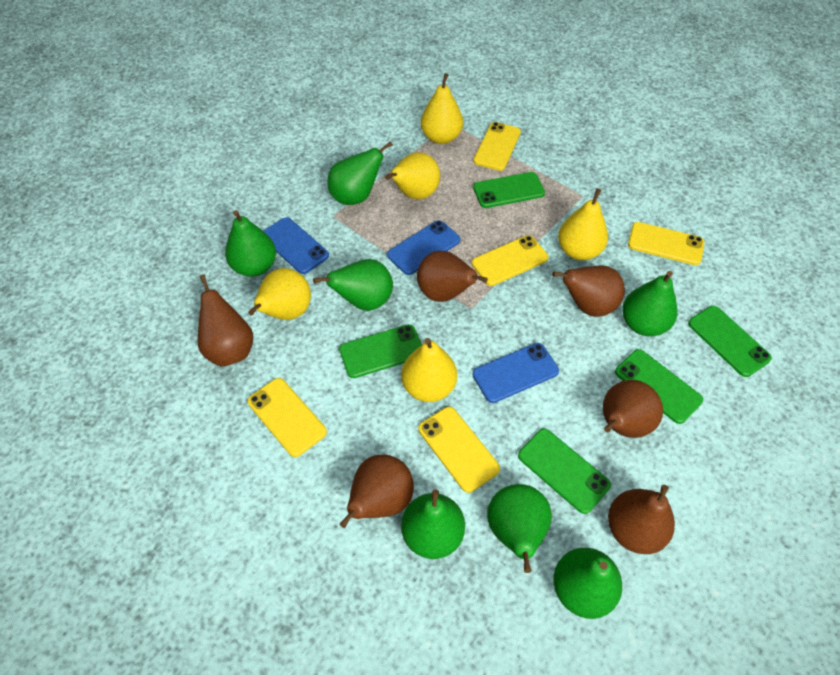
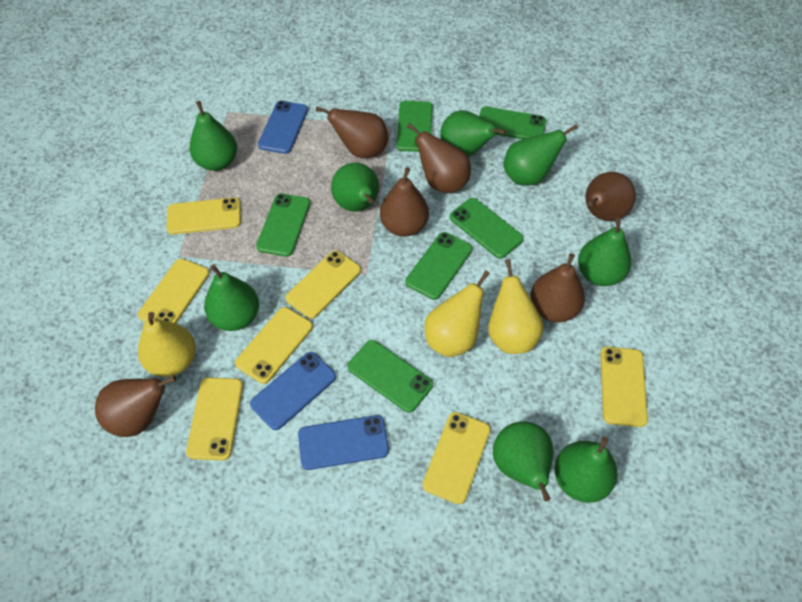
green pear: 7 -> 8
green phone: 5 -> 6
yellow pear: 5 -> 3
yellow phone: 5 -> 7

